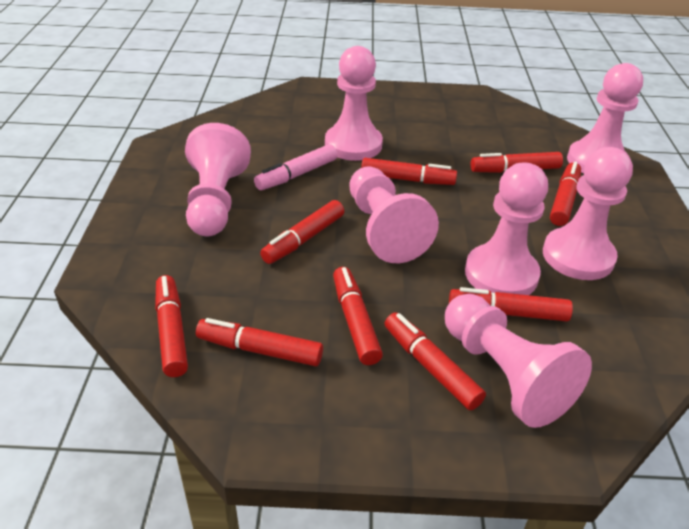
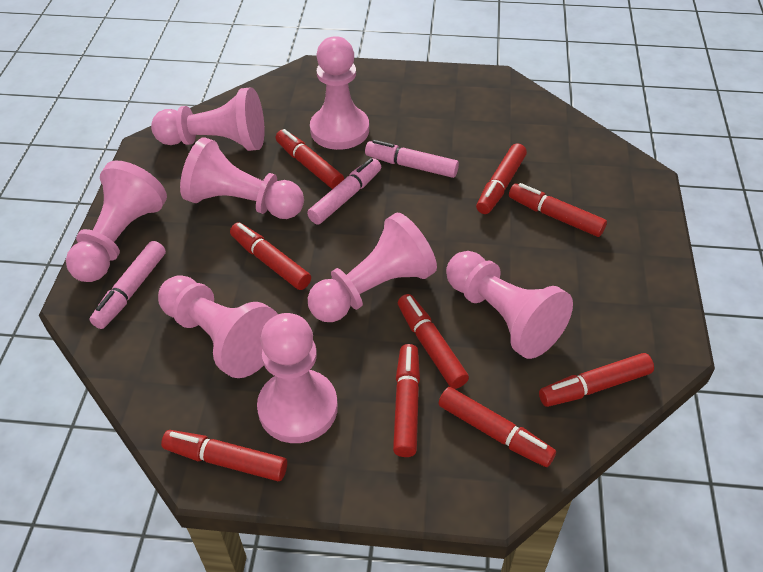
pink marker: 1 -> 3
pink pawn: 7 -> 8

